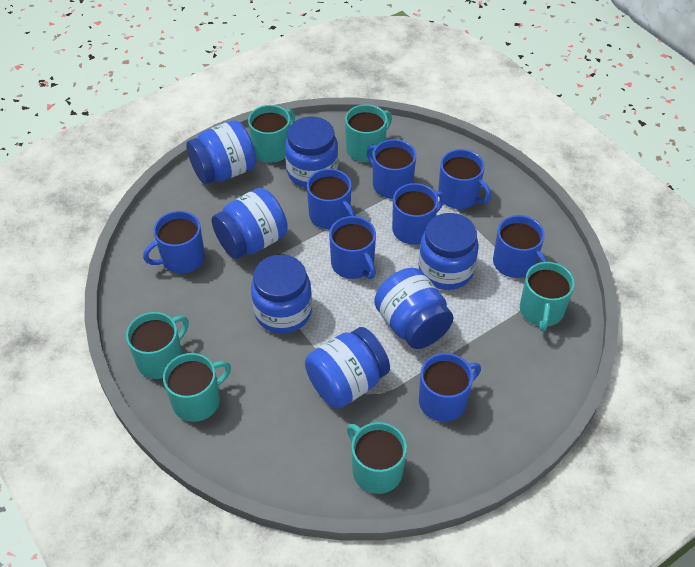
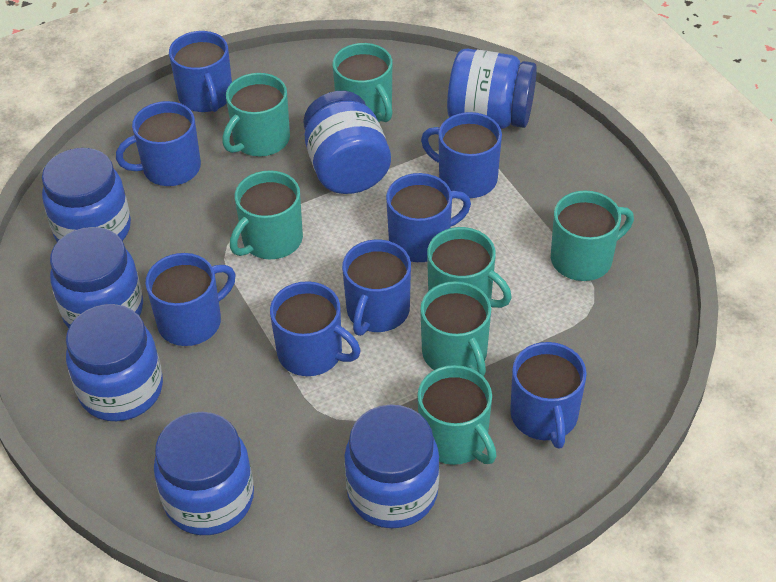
turquoise mug: 6 -> 7

